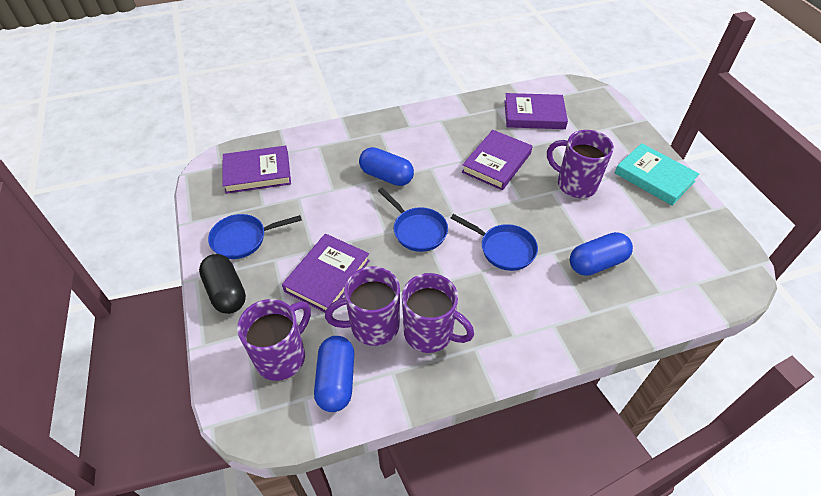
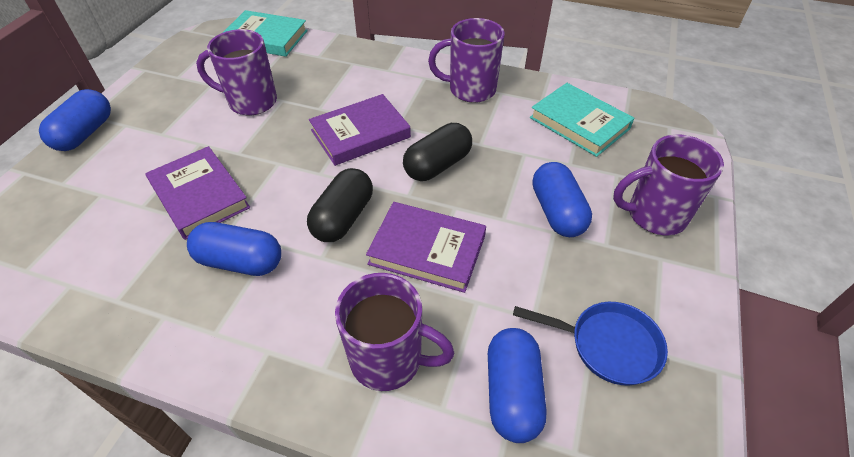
black capsule: 1 -> 2
blue capsule: 3 -> 4
blue pan: 3 -> 1
purple book: 4 -> 3
turquoise book: 1 -> 2

